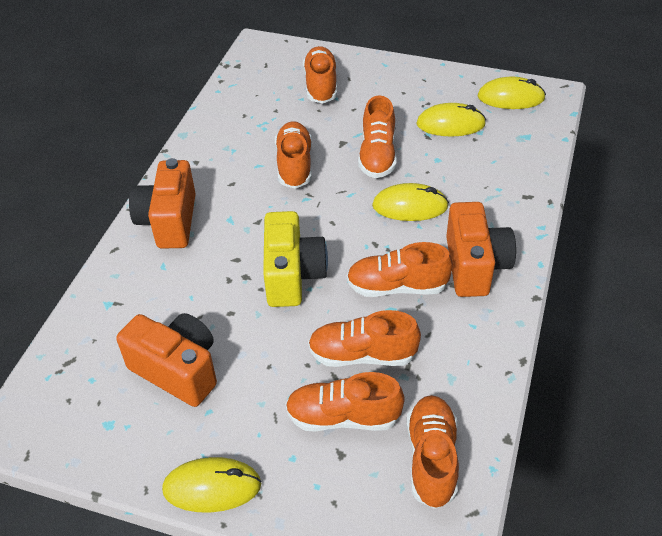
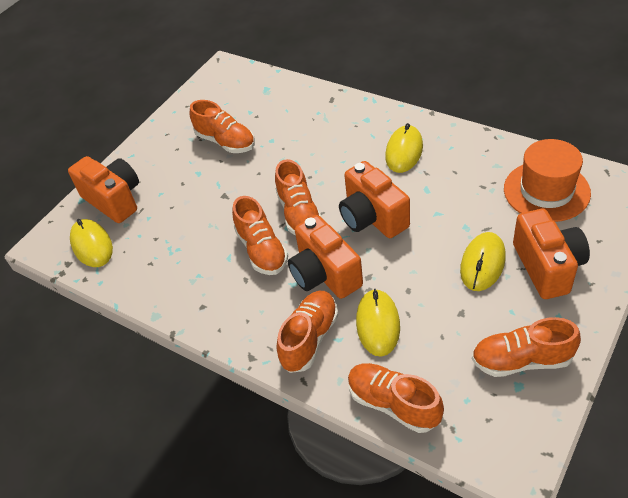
orange camera: 3 -> 4
orange hat: 0 -> 1
orange shoe: 7 -> 6
yellow camera: 1 -> 0

